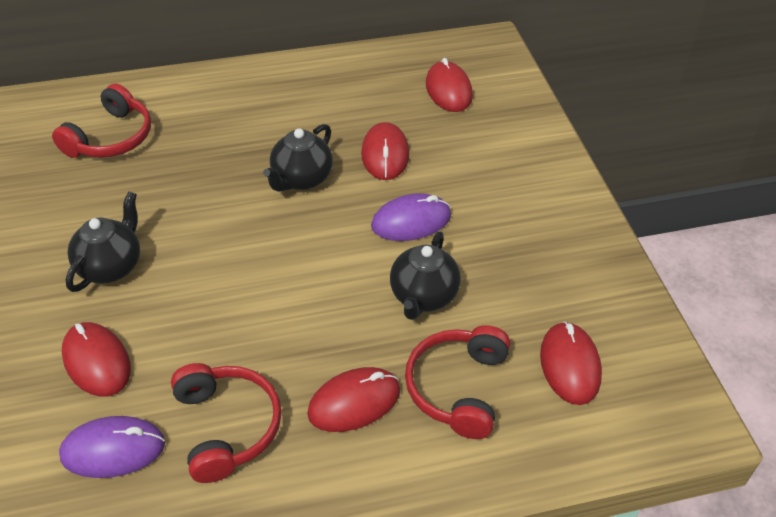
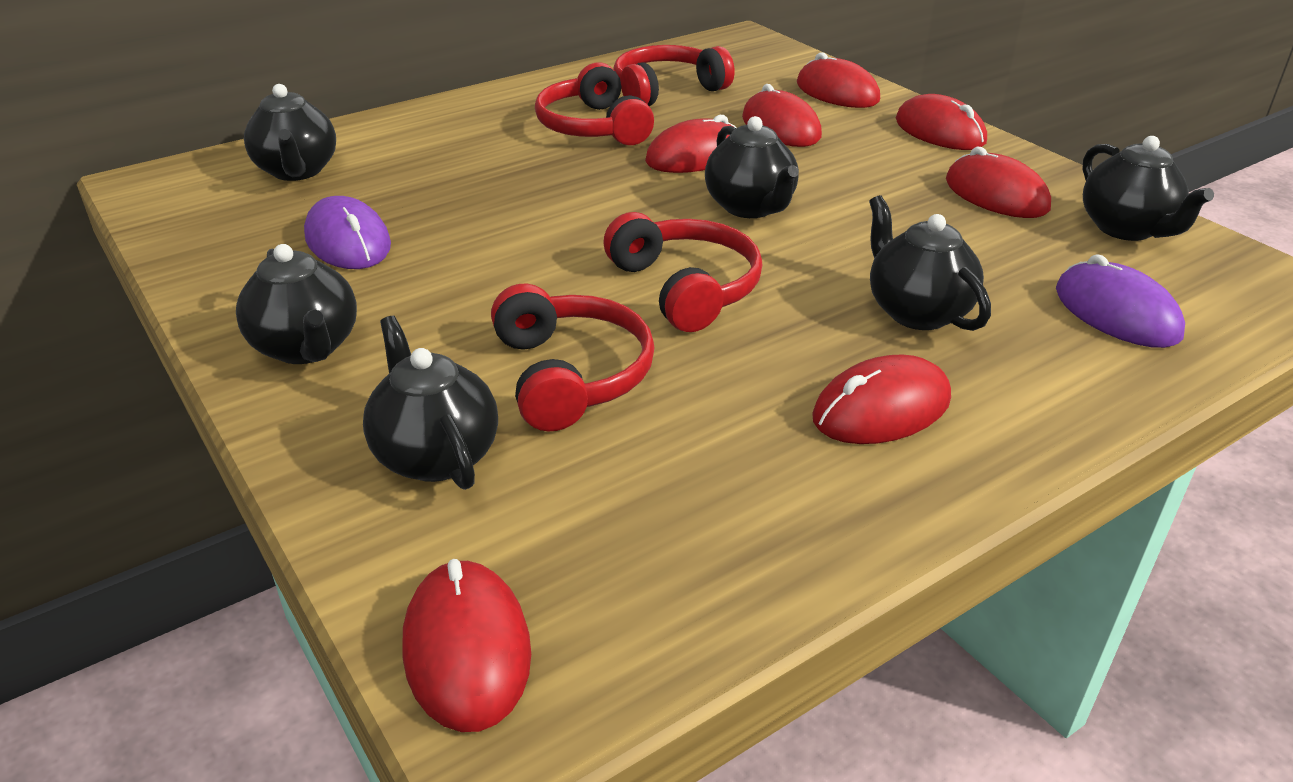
black teapot: 3 -> 6
red headphones: 3 -> 4
red mouse: 5 -> 7

